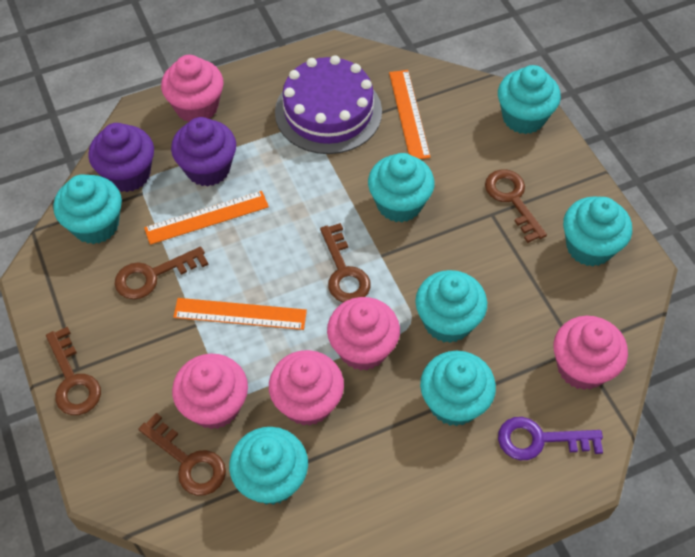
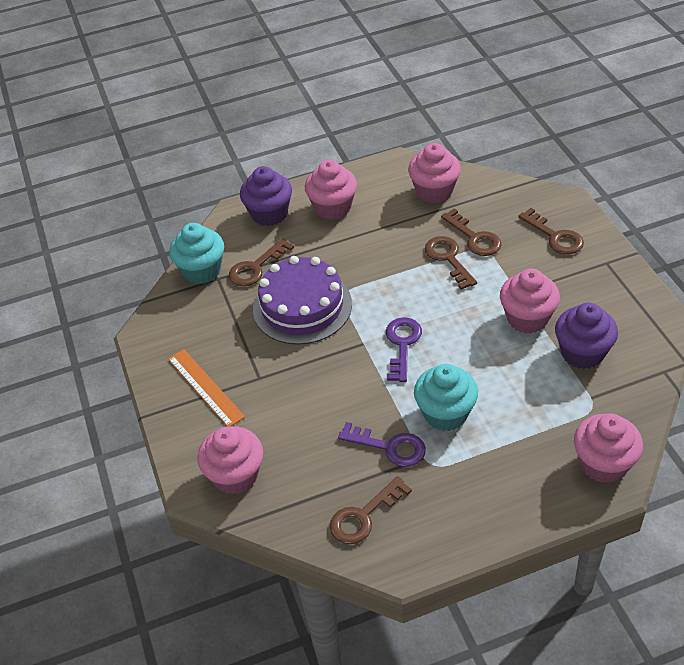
orange ruler: 3 -> 1
purple key: 1 -> 2
turquoise cupcake: 7 -> 2

